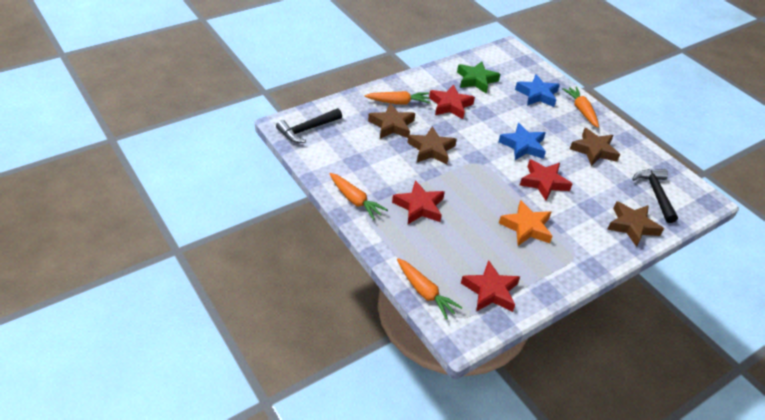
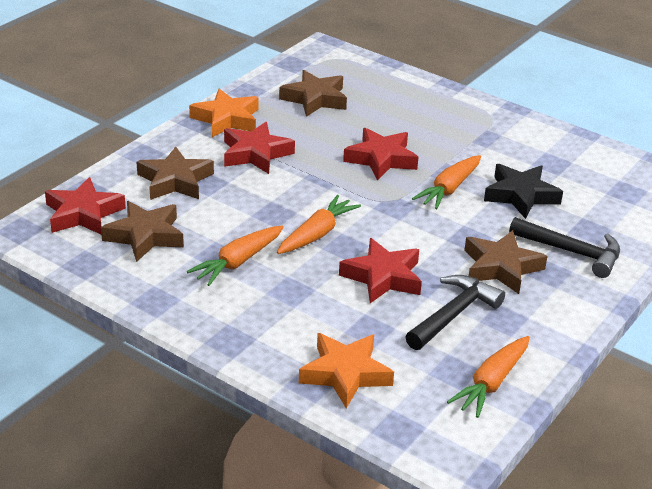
black star: 0 -> 1
blue star: 2 -> 0
green star: 1 -> 0
orange star: 1 -> 2

